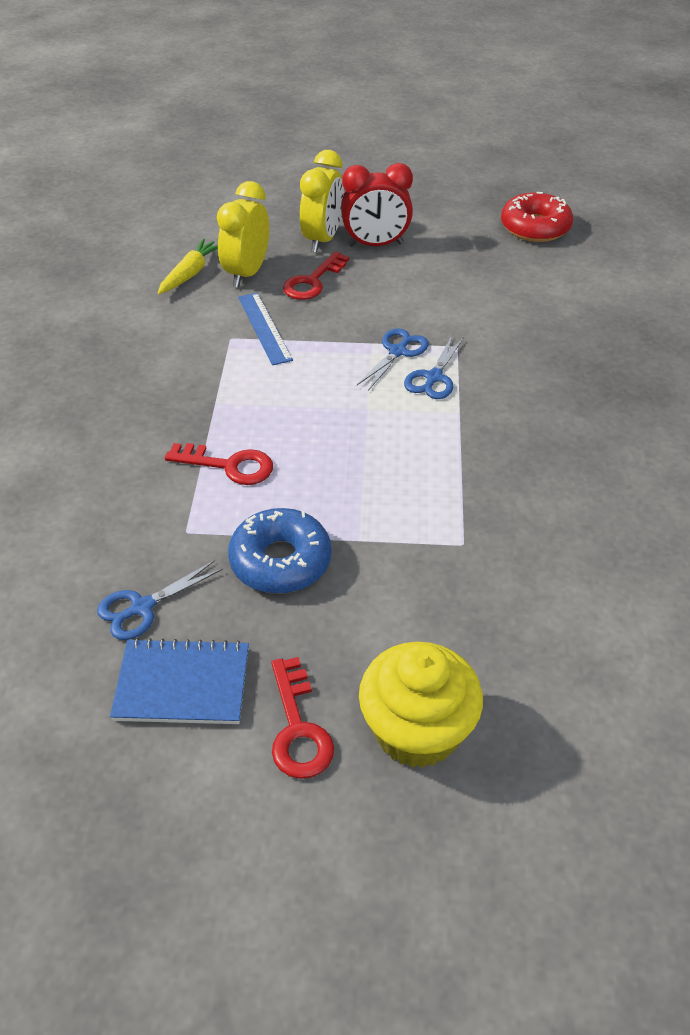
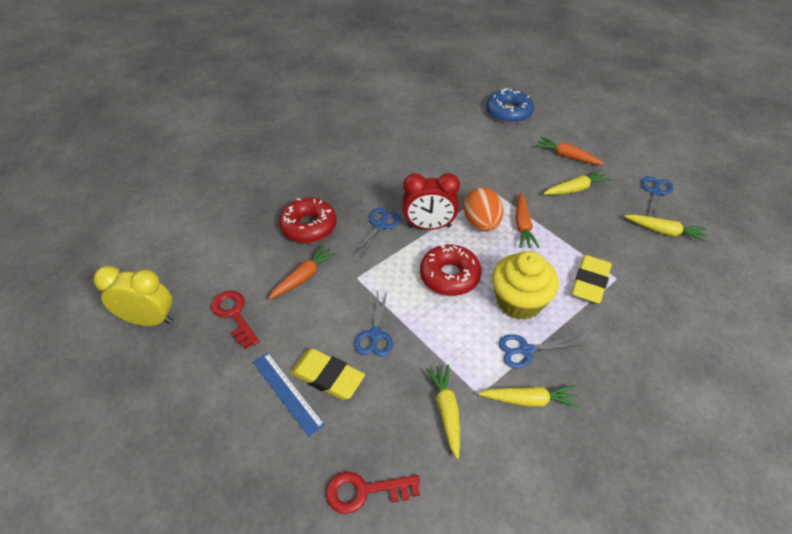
blue notebook: 1 -> 0
blue scissors: 3 -> 4
orange carrot: 0 -> 3
orange egg: 0 -> 1
red donut: 1 -> 2
red key: 3 -> 2
yellow carrot: 1 -> 4
yellow clock: 2 -> 1
yellow eraser: 0 -> 2

